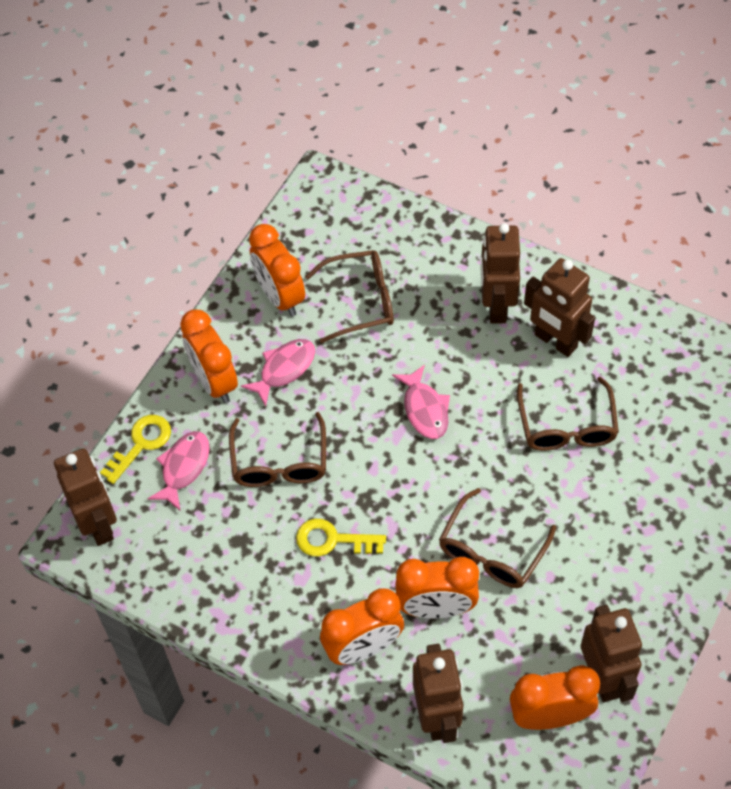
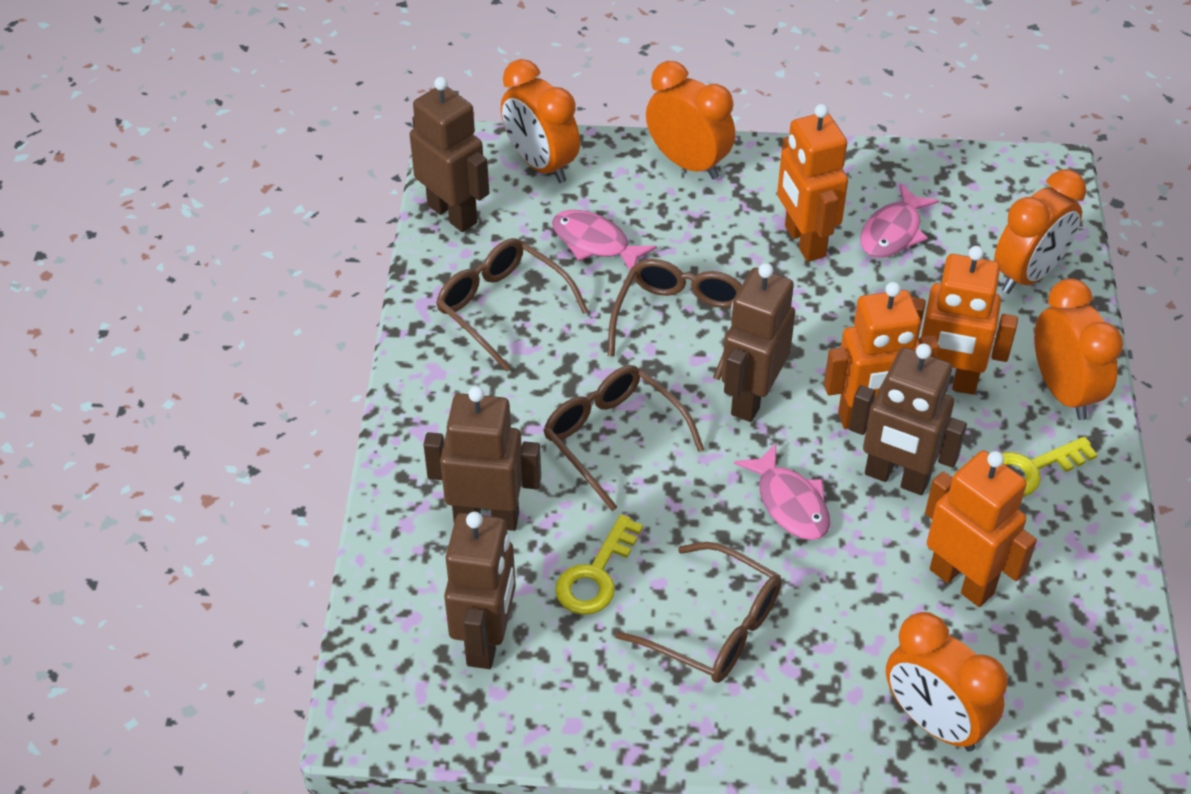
orange robot: 0 -> 4

